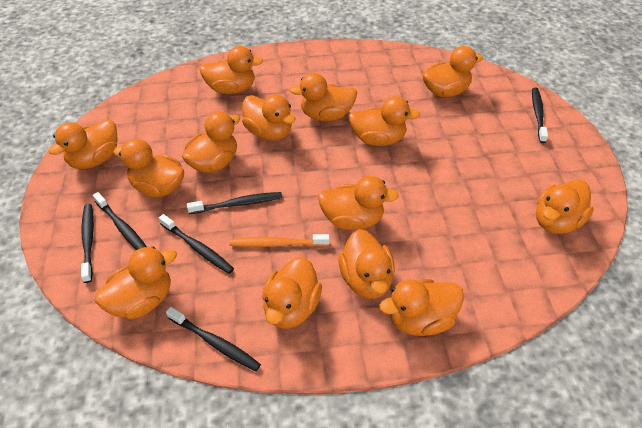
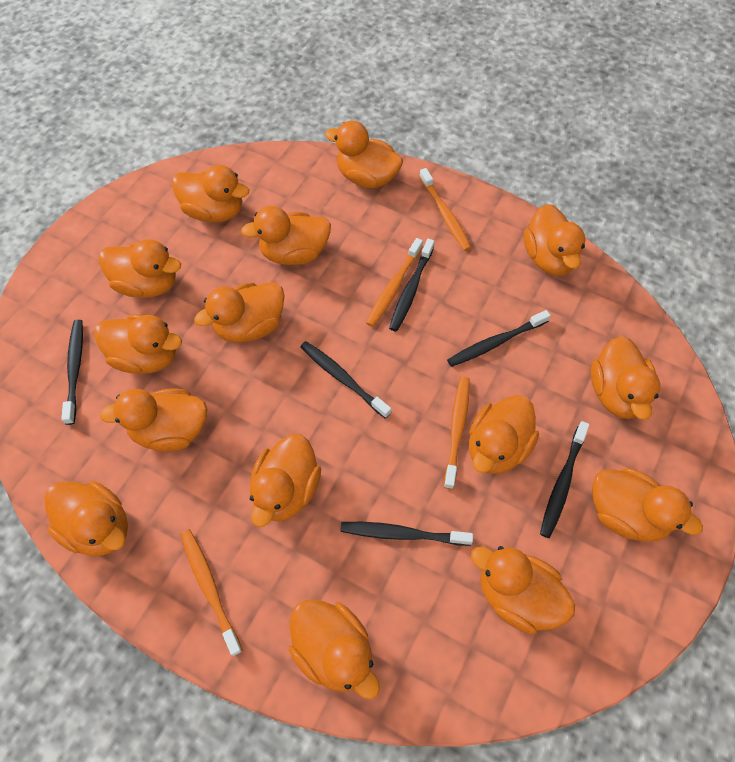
orange duck: 14 -> 15
orange toothbrush: 1 -> 4

